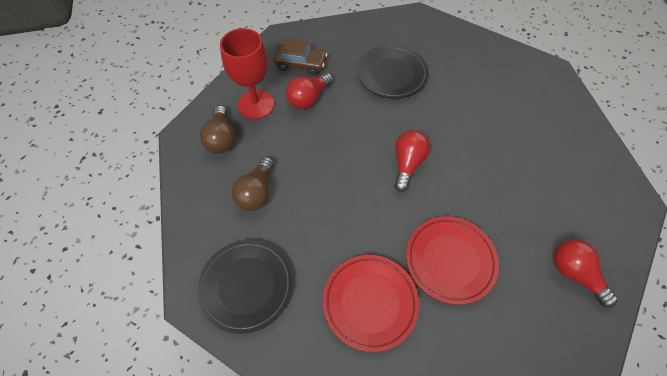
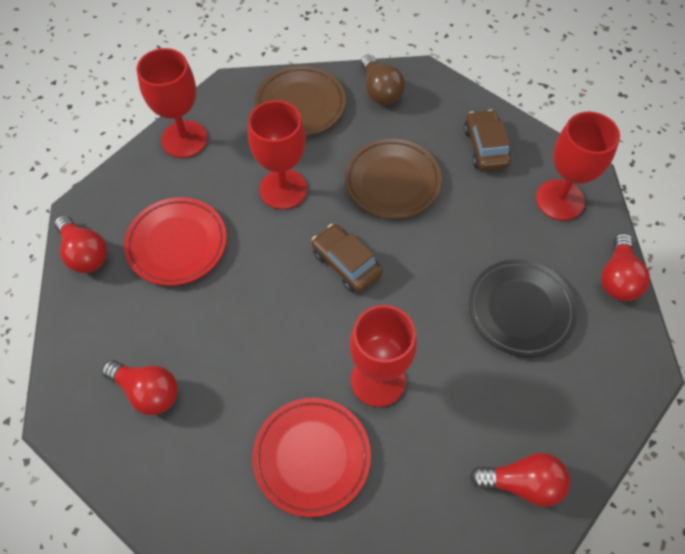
black plate: 2 -> 1
brown car: 1 -> 2
brown light bulb: 2 -> 1
brown plate: 0 -> 2
red goblet: 1 -> 4
red light bulb: 3 -> 4

